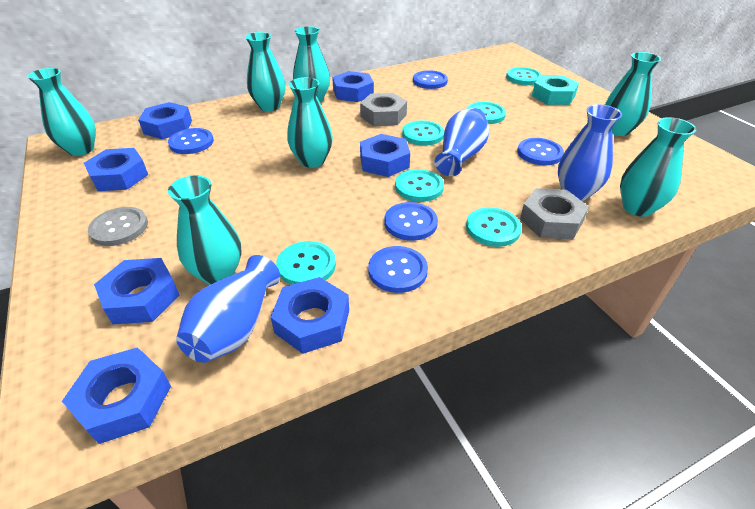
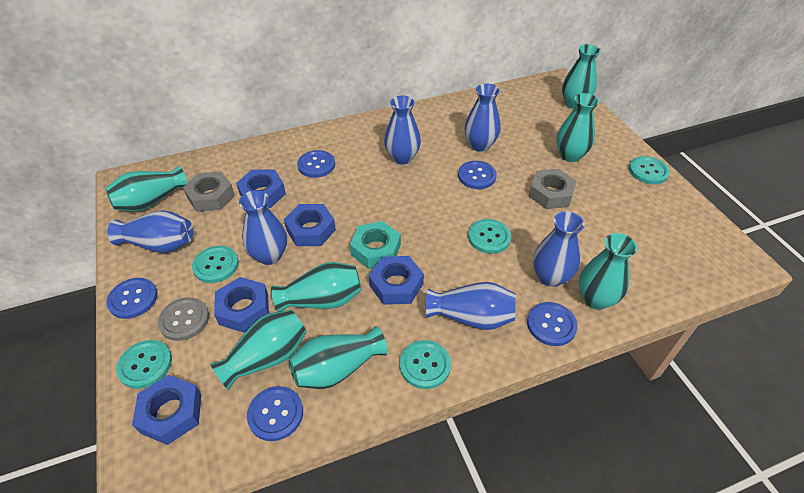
blue nut: 7 -> 5
blue vase: 3 -> 6
turquoise button: 6 -> 5

